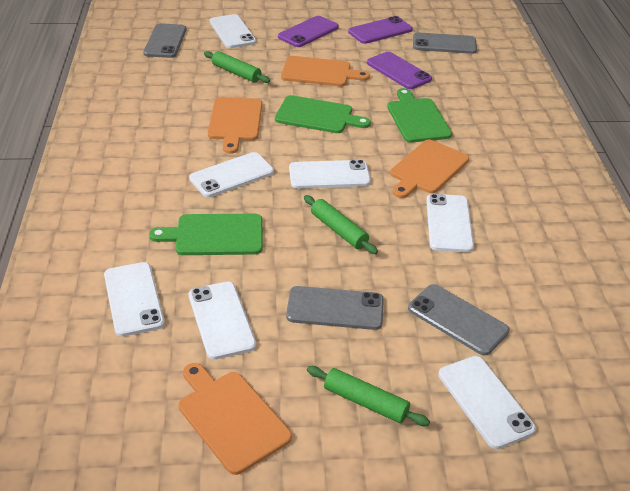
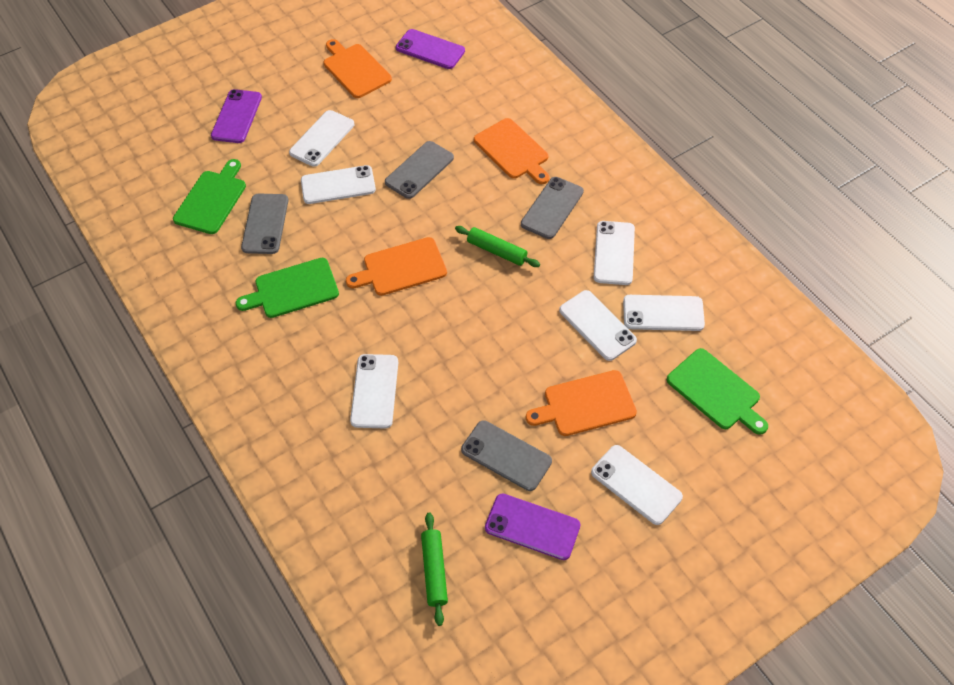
green rolling pin: 3 -> 2

